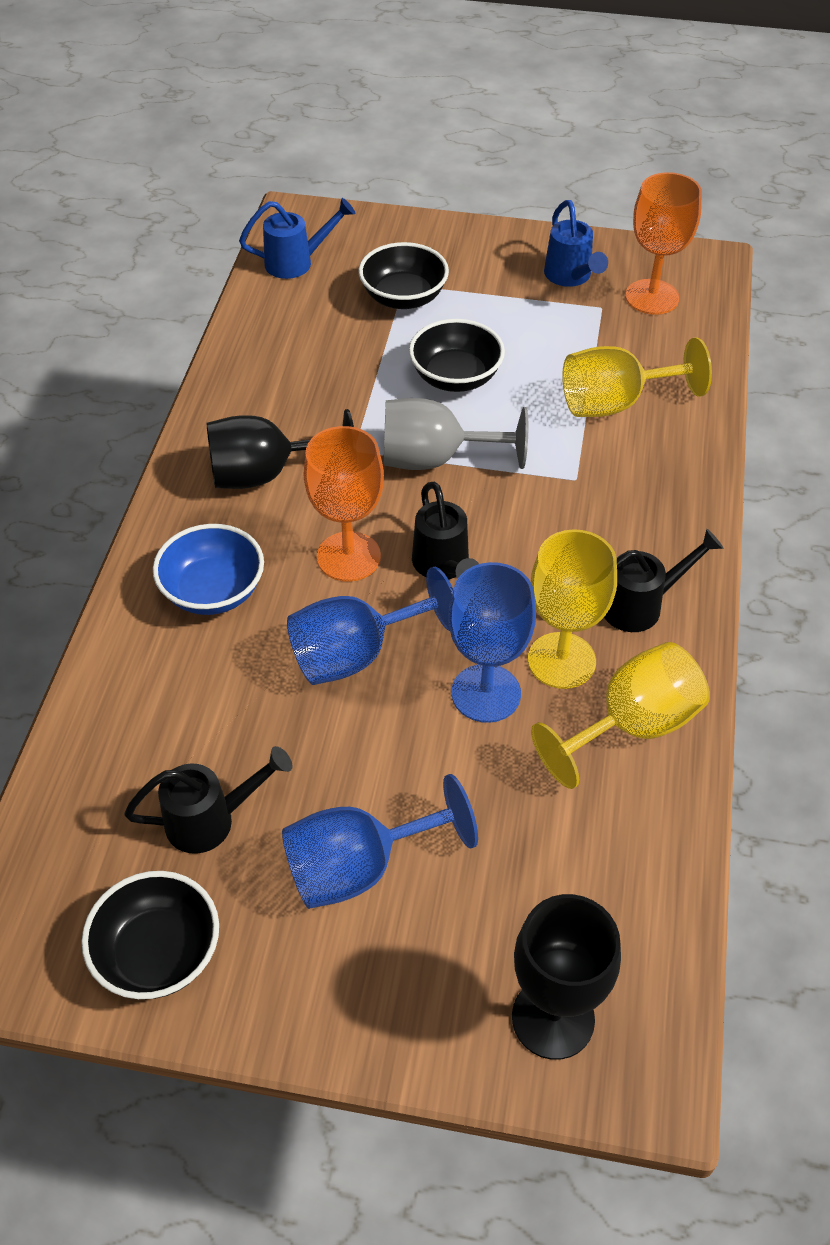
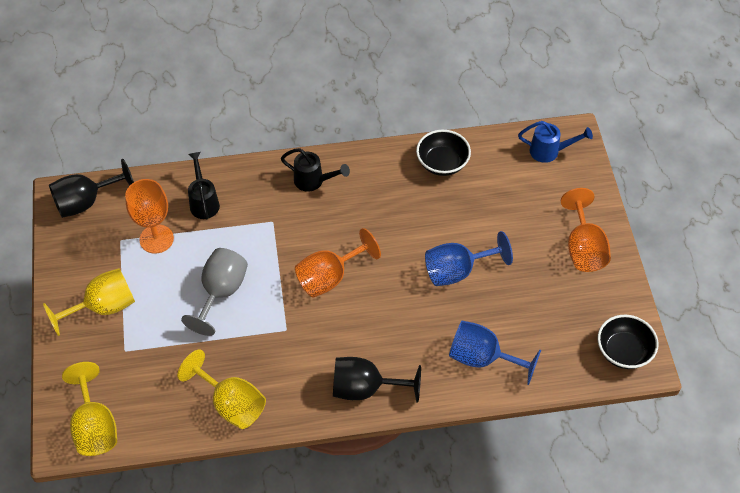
black bowl: 3 -> 2
black watering can: 3 -> 2
blue bowl: 1 -> 0
blue goblet: 3 -> 2
blue watering can: 2 -> 1
orange goblet: 2 -> 3

